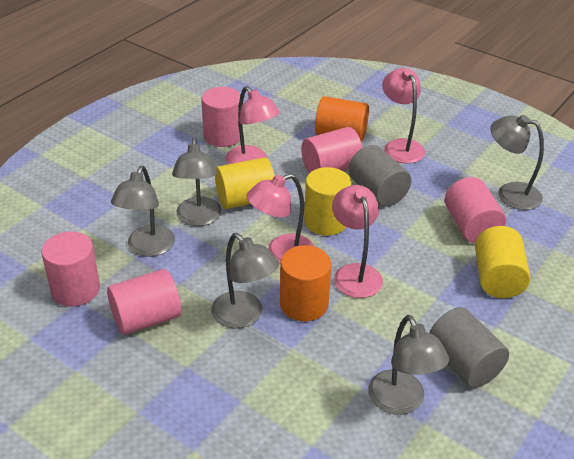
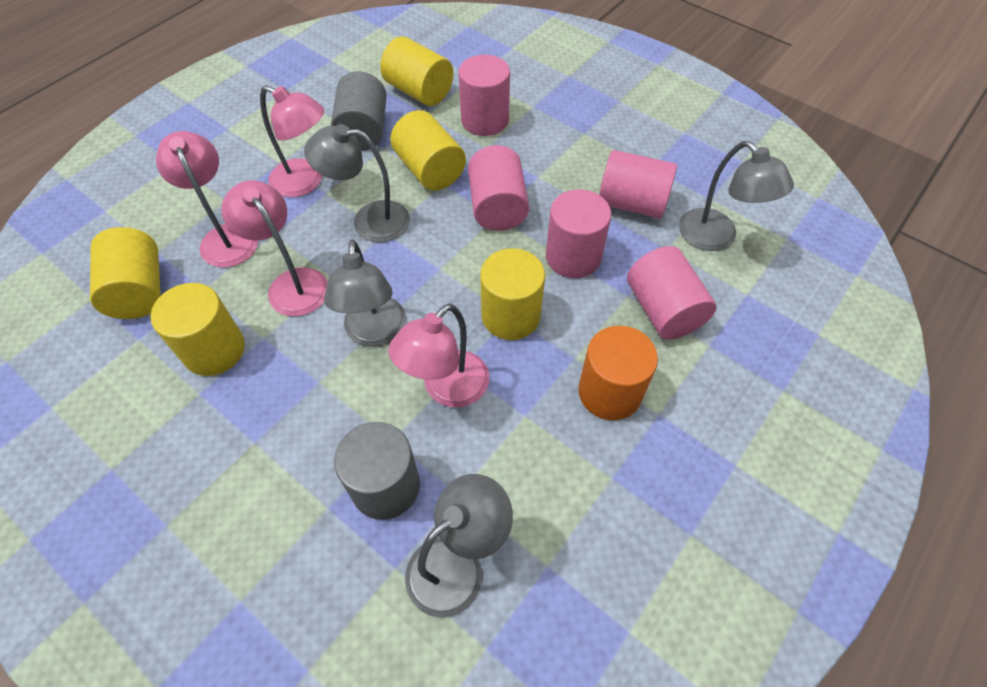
grey lamp: 5 -> 4
orange cylinder: 2 -> 1
yellow cylinder: 3 -> 5

